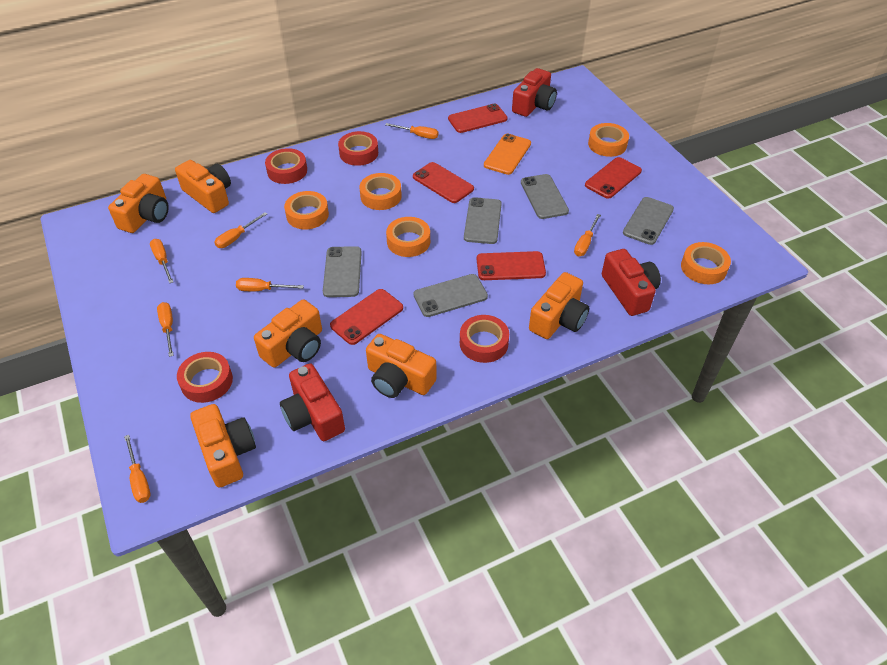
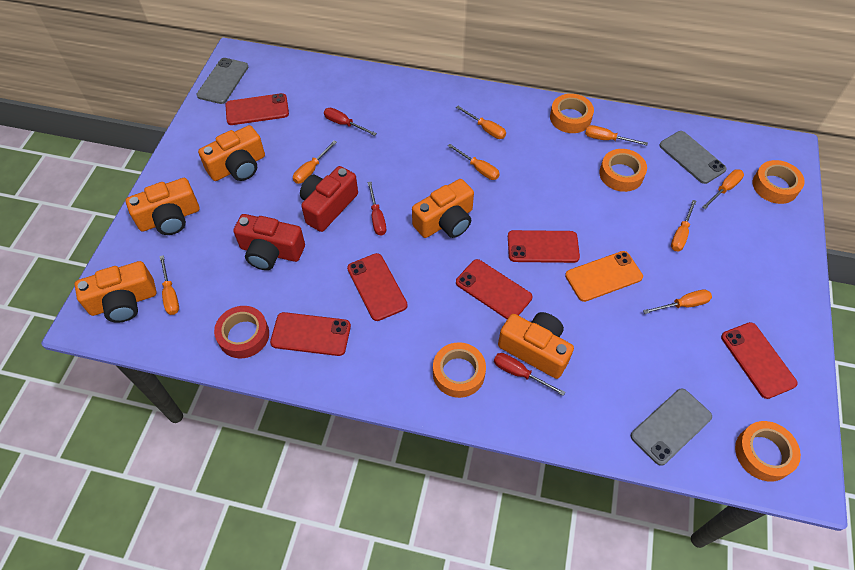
grey phone: 5 -> 3
orange camera: 6 -> 5
orange screwdriver: 7 -> 8
red camera: 3 -> 2
red phone: 5 -> 6
red screwdriver: 0 -> 3
red tape: 4 -> 1

